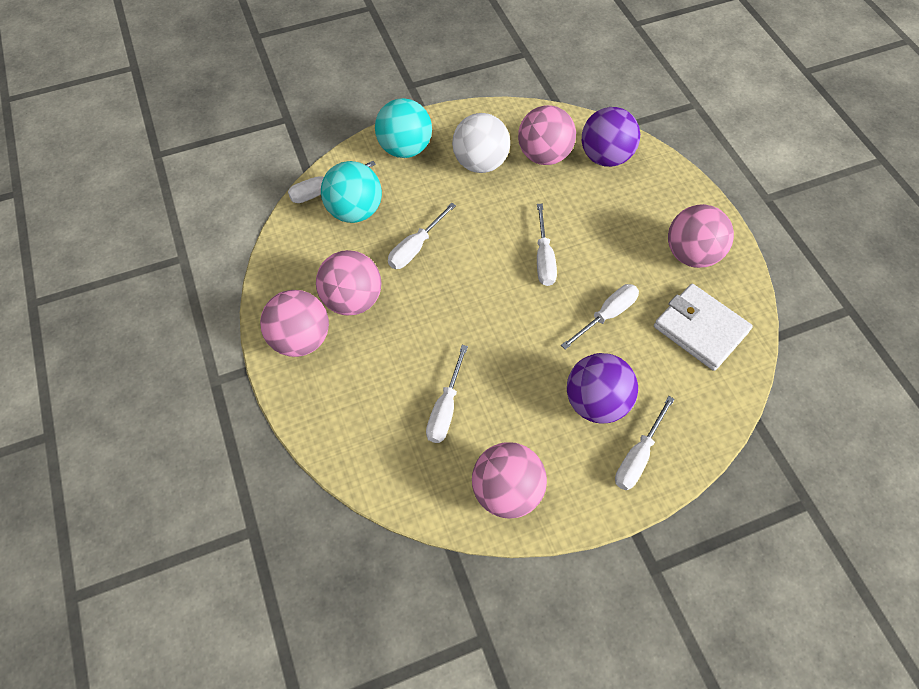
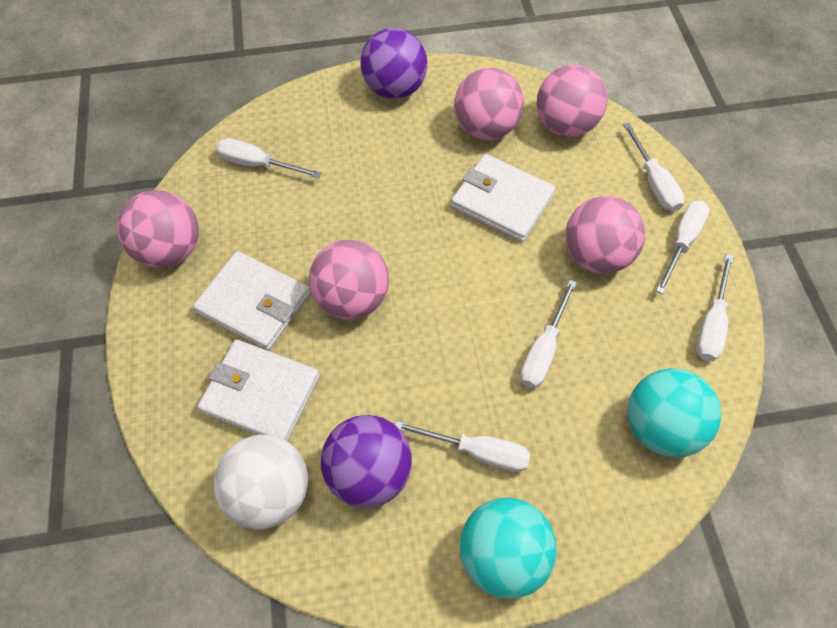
white wallet: 1 -> 3

